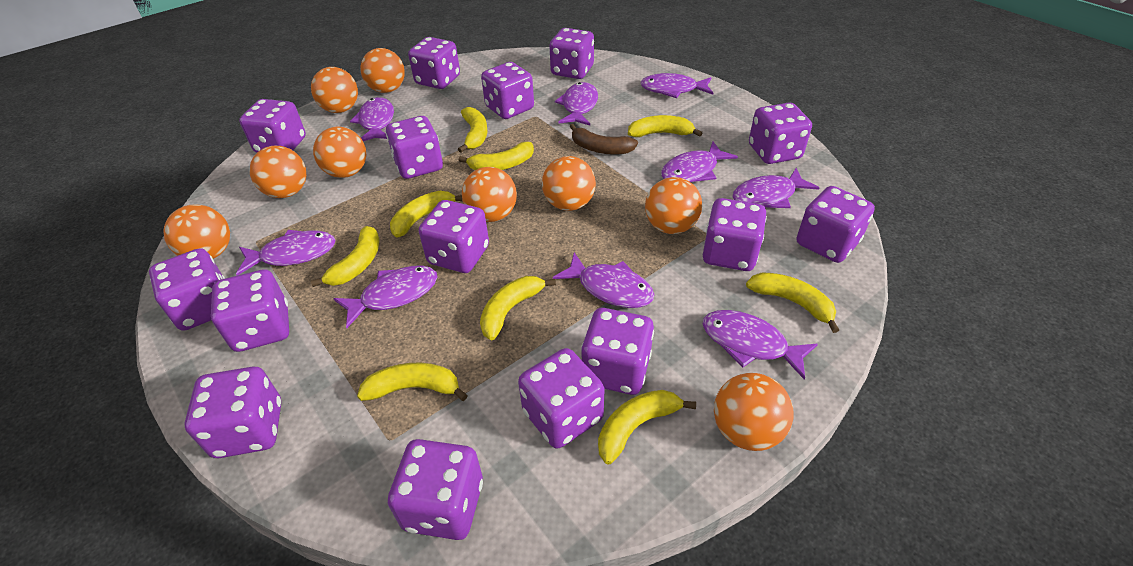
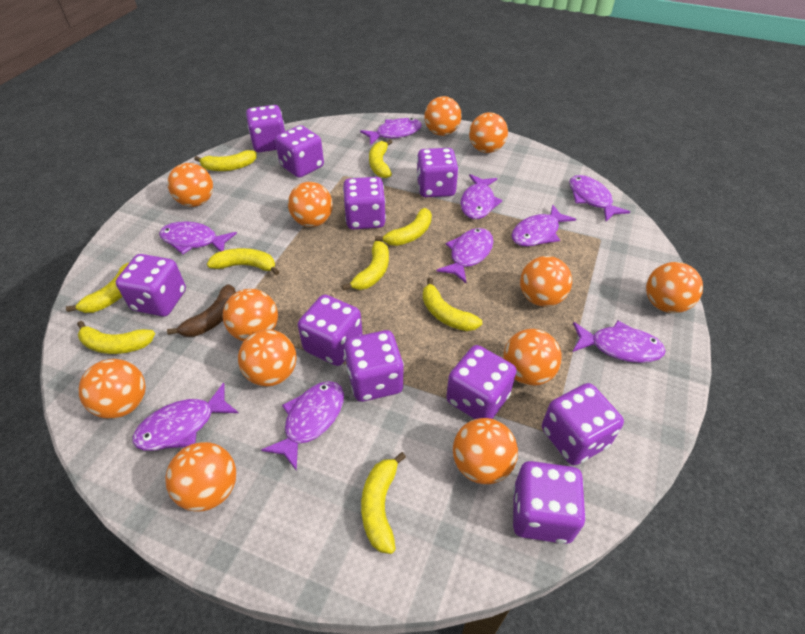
orange ball: 9 -> 12
purple dice: 15 -> 10

